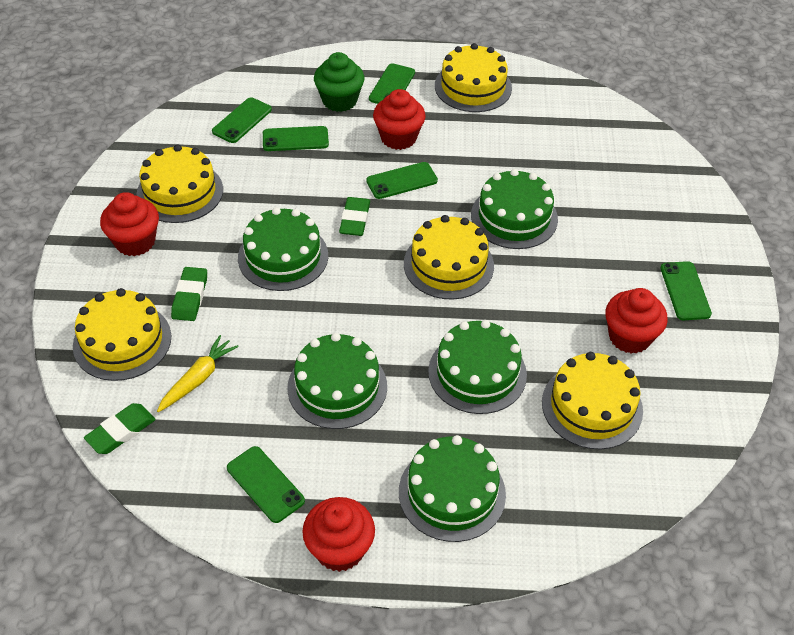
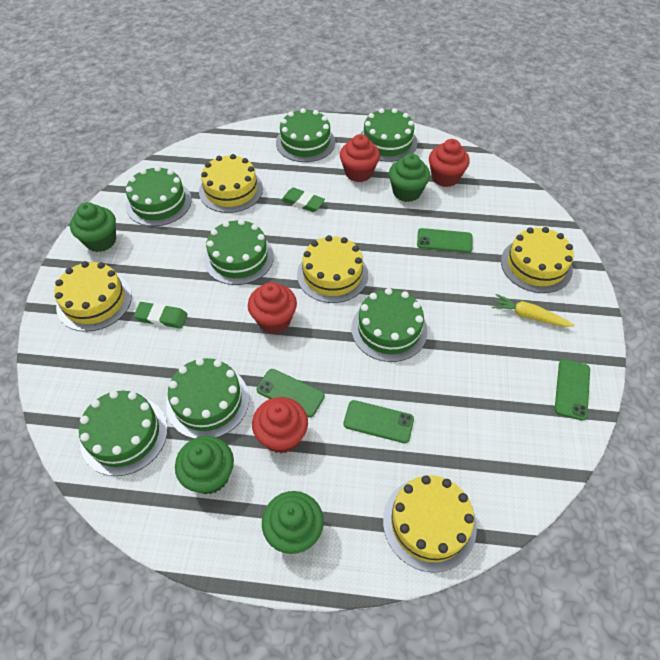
green cake: 5 -> 7
green cupcake: 1 -> 4
green eraser: 3 -> 2
green phone: 6 -> 4

